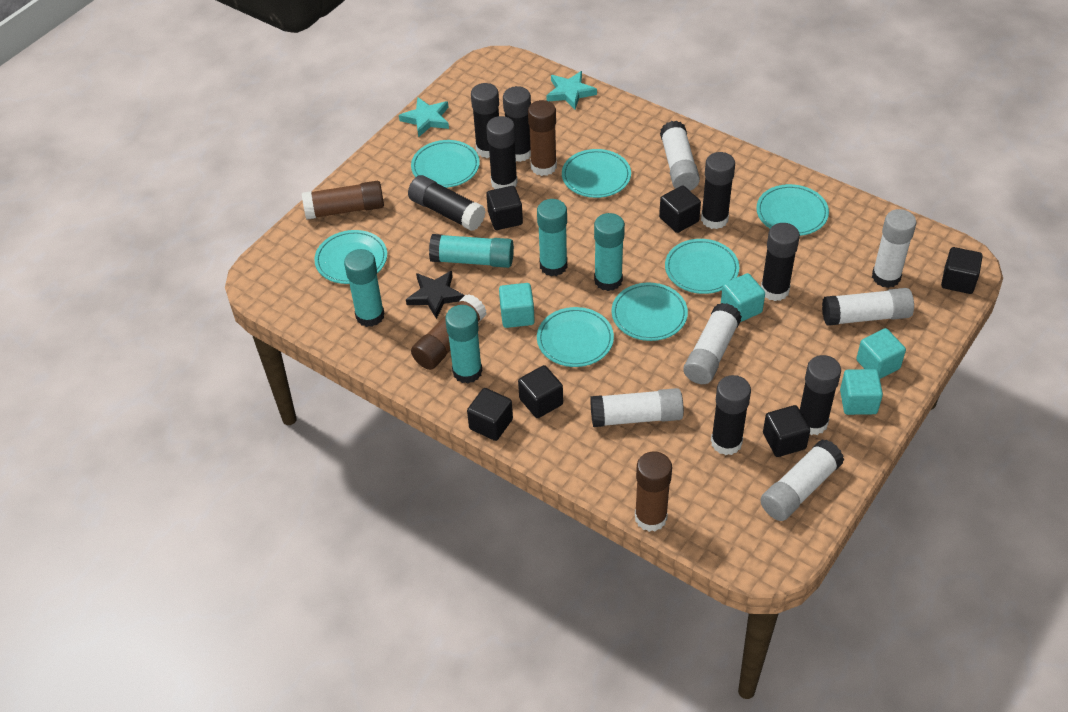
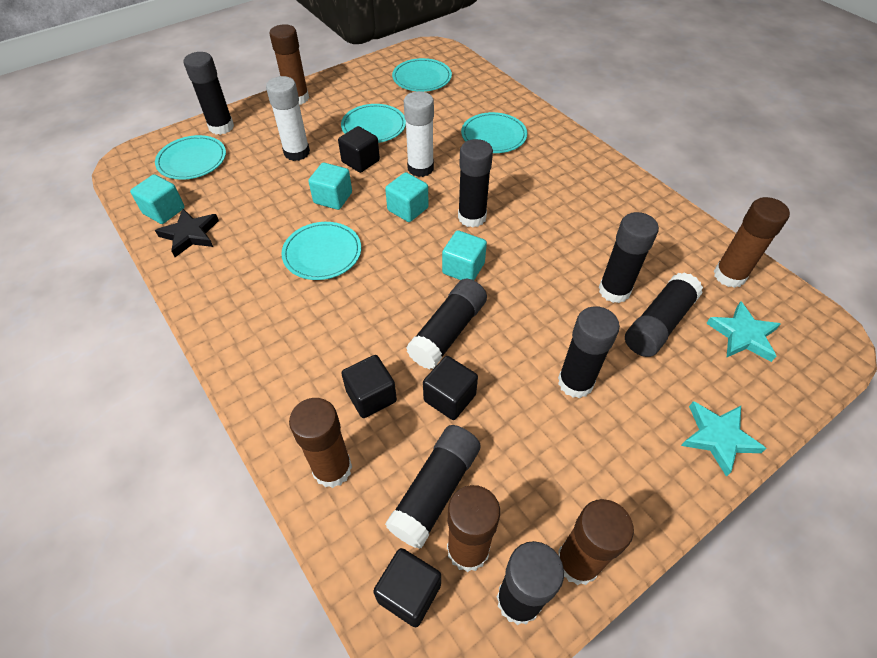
black cube: 6 -> 4
brown glue stick: 4 -> 5
turquoise glue stick: 5 -> 0
turquoise plate: 7 -> 5
white glue stick: 6 -> 2

